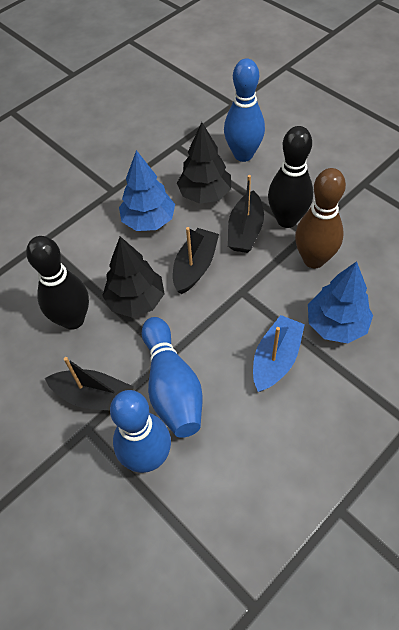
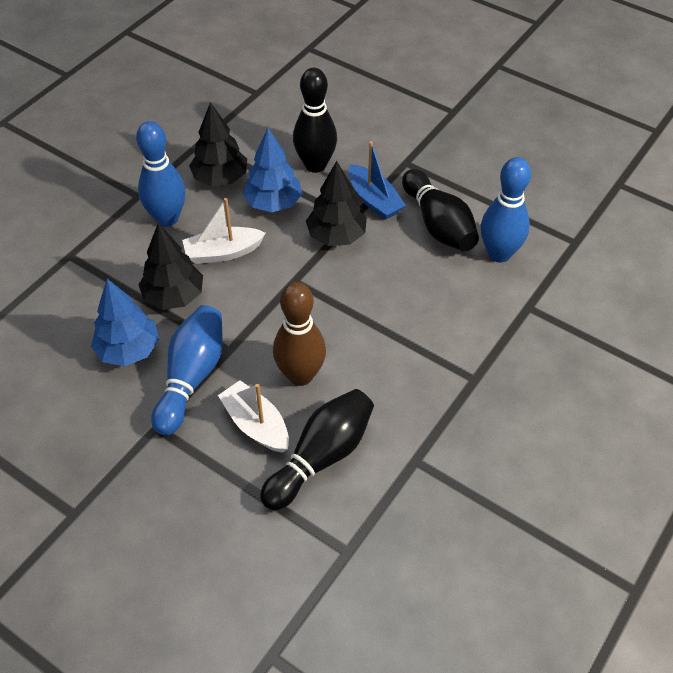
black boat: 3 -> 0
black bowling pin: 2 -> 3
black tree: 2 -> 3
white boat: 0 -> 2

